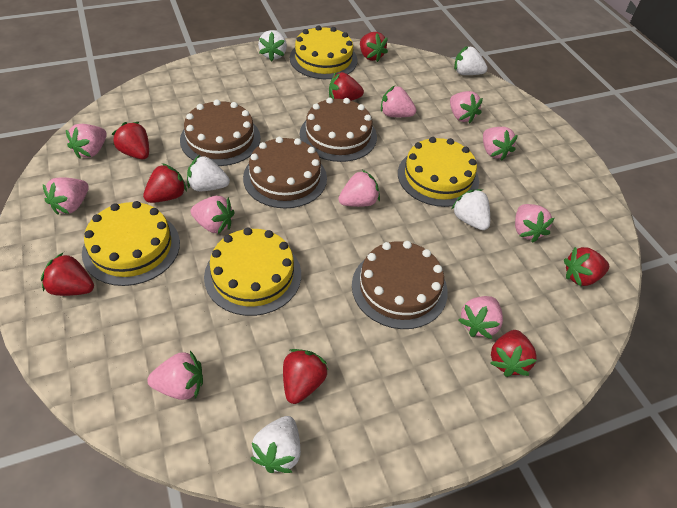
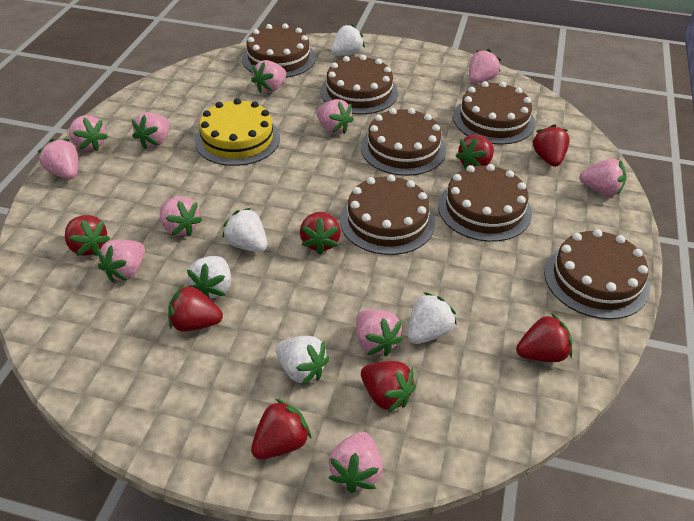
brown cake: 4 -> 7
pink strawberry: 10 -> 11
yellow cake: 4 -> 1

